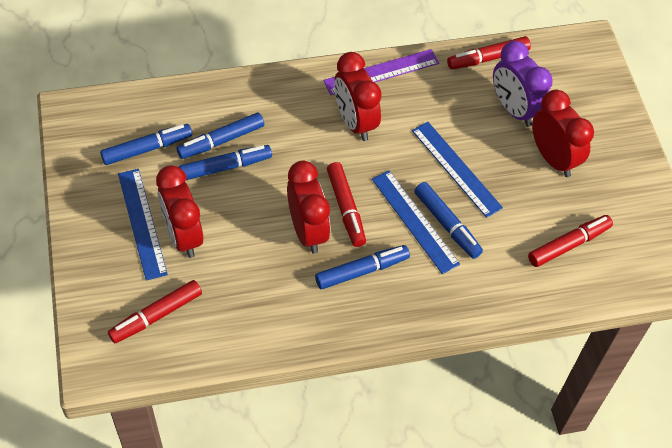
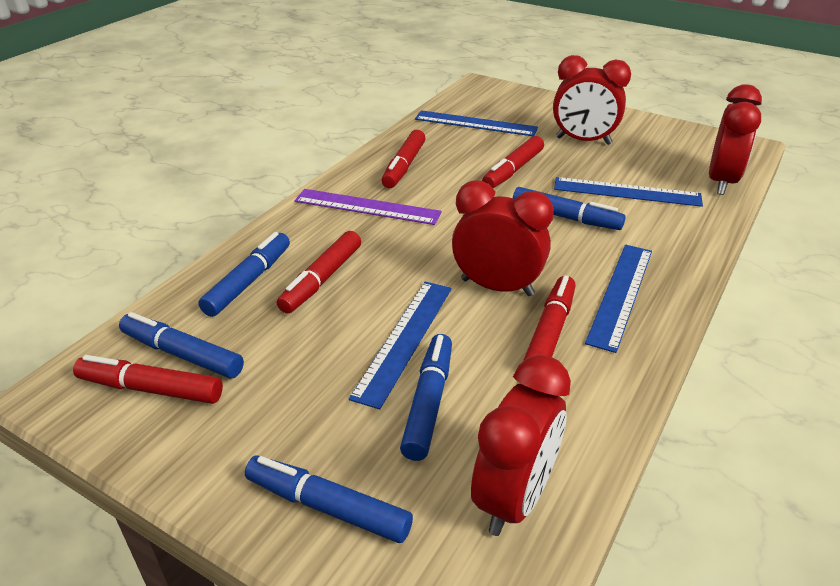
blue ruler: 3 -> 4
purple clock: 1 -> 0
red marker: 4 -> 5

